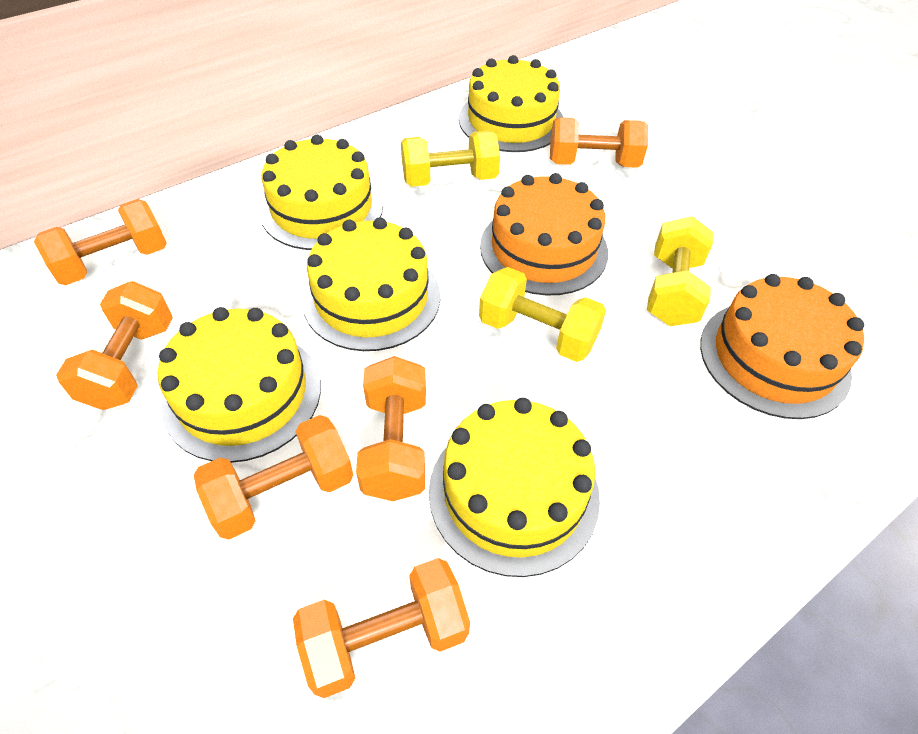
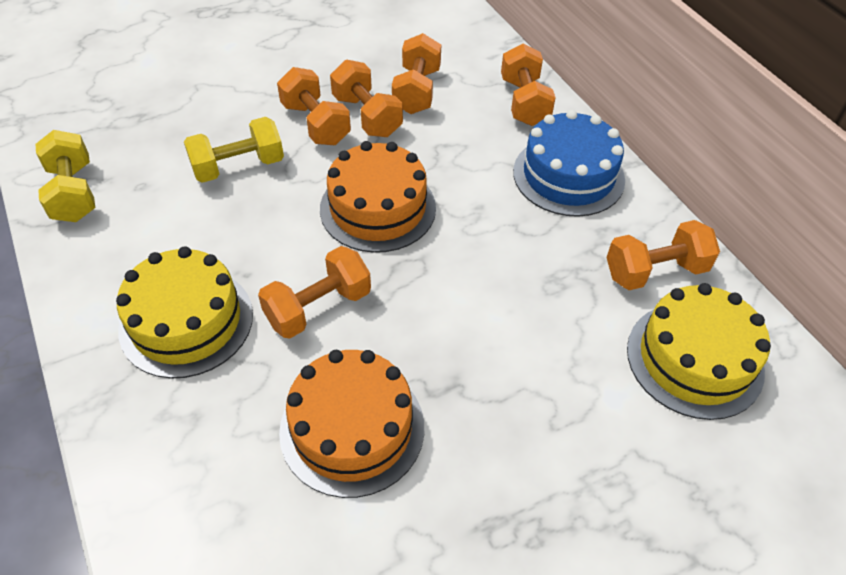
blue cake: 0 -> 1
yellow cake: 5 -> 2
yellow dumbbell: 3 -> 2

